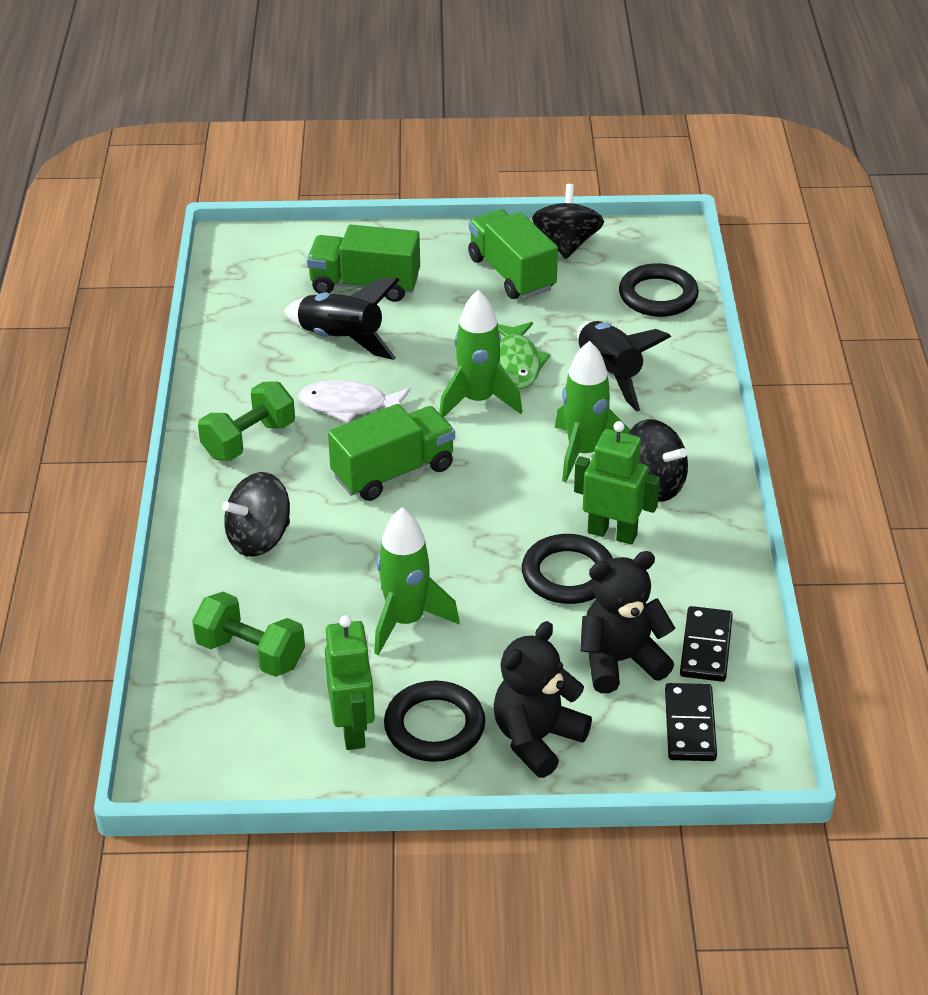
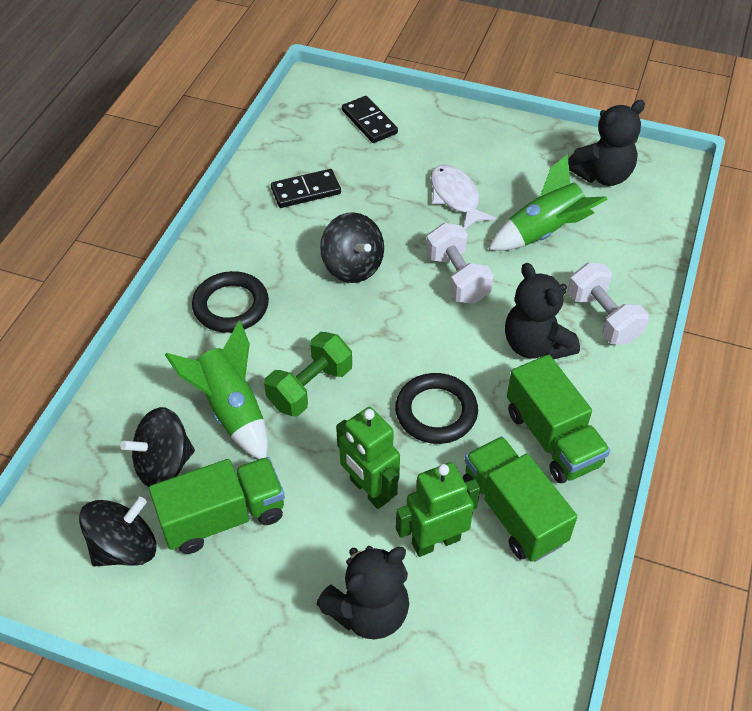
black ring: 3 -> 2
black rocket: 2 -> 0
black teddy bear: 2 -> 3
green dumbbell: 2 -> 1
green fish: 1 -> 0
green rocket: 3 -> 2
white dumbbell: 0 -> 2

